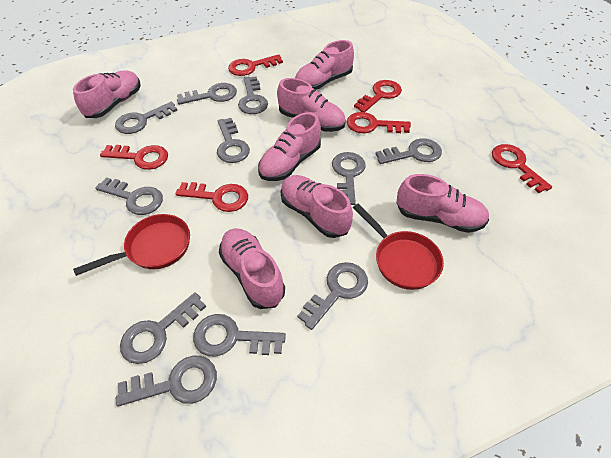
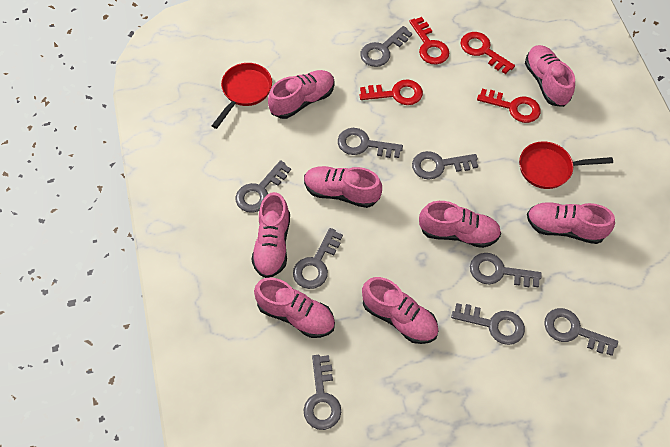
grey key: 11 -> 9
pink shoe: 7 -> 8
red key: 6 -> 4

